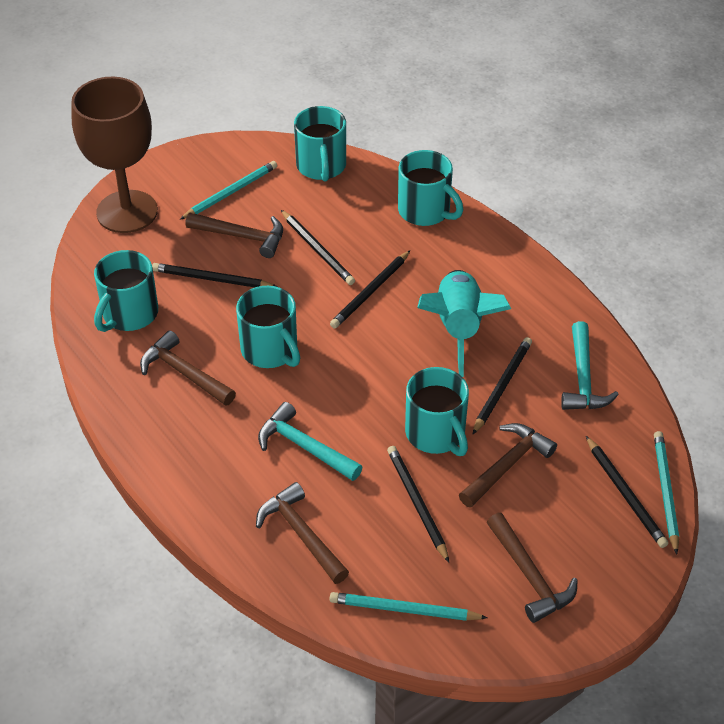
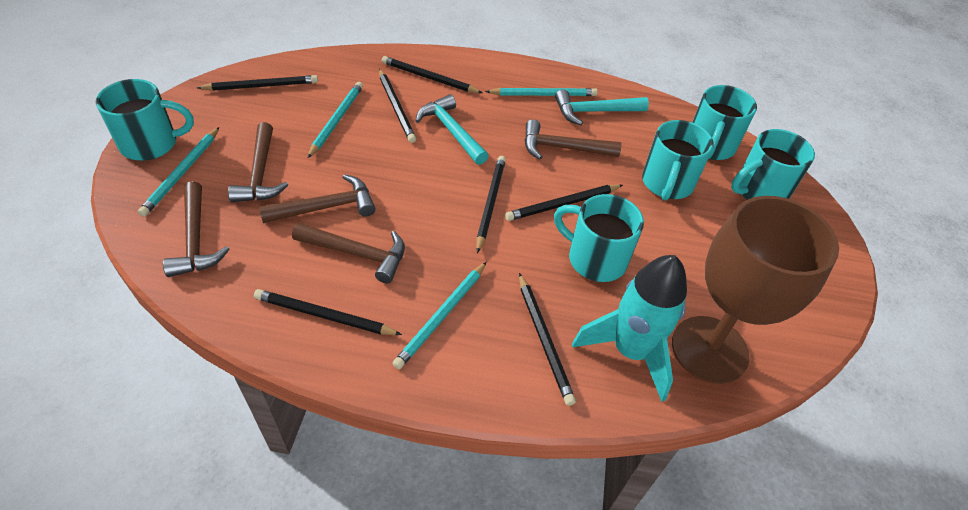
black pencil: 6 -> 7
turquoise pencil: 3 -> 4

